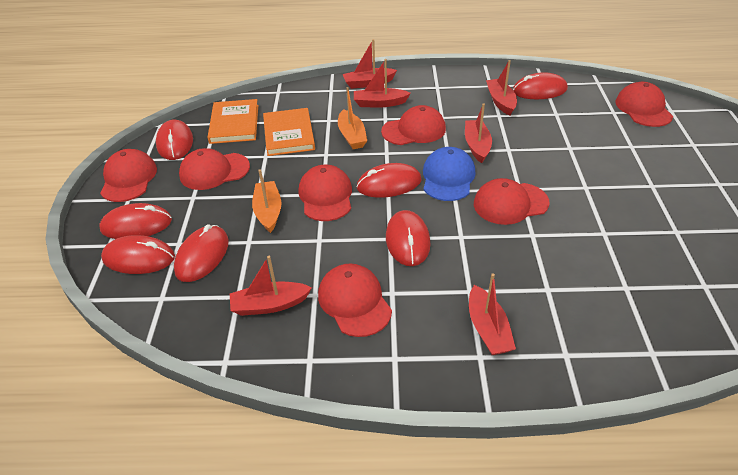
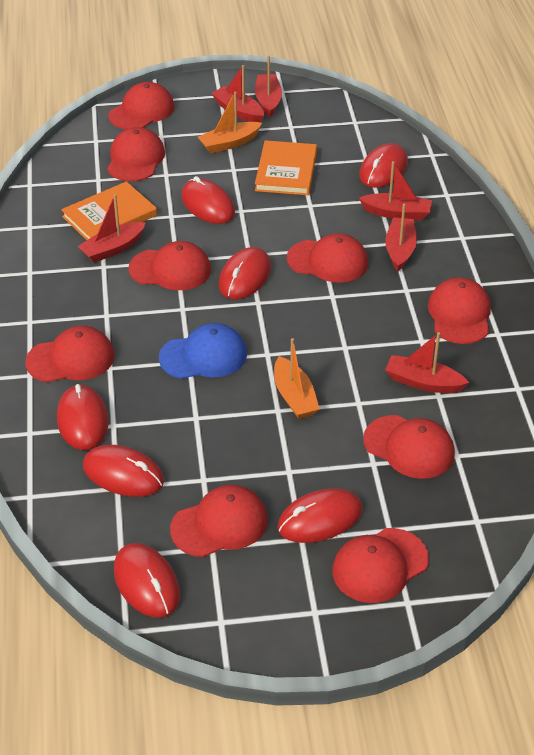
red cap: 7 -> 9

